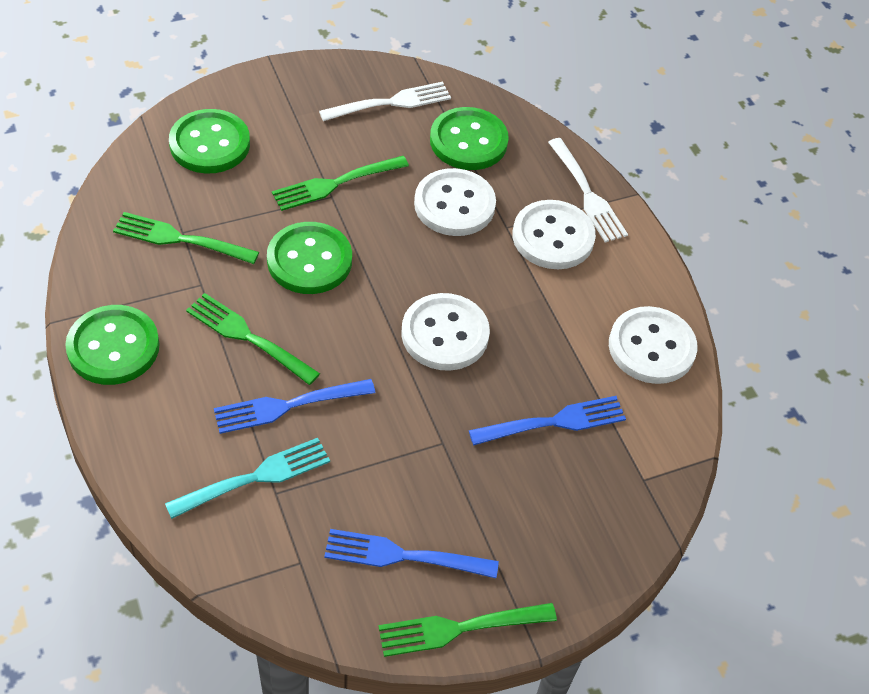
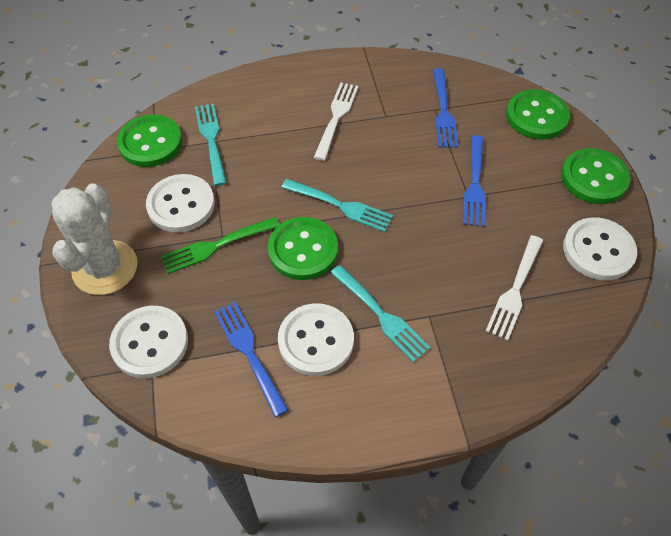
green fork: 4 -> 1
turquoise fork: 1 -> 3
white cactus: 0 -> 1

